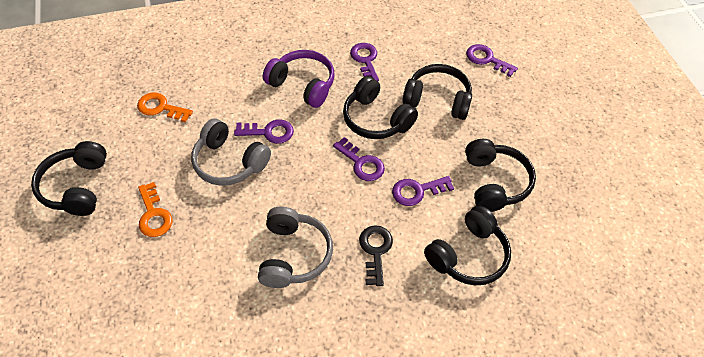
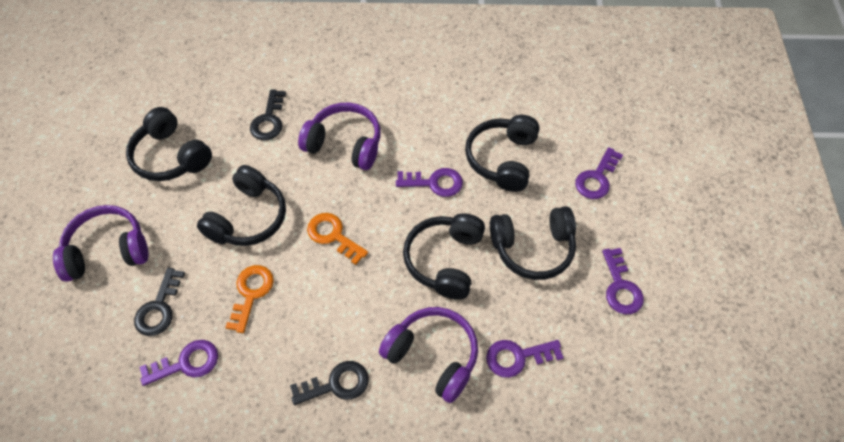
black key: 1 -> 3
grey headphones: 2 -> 0
purple headphones: 1 -> 3

